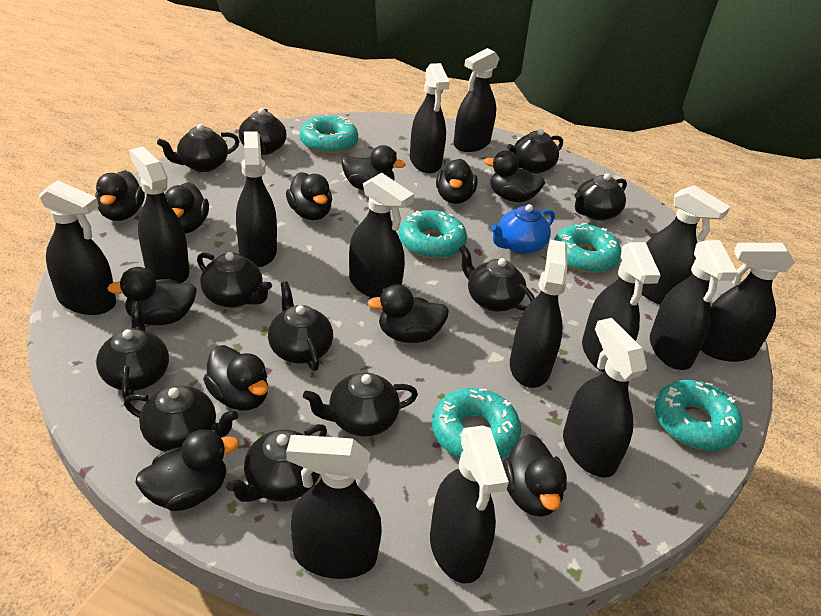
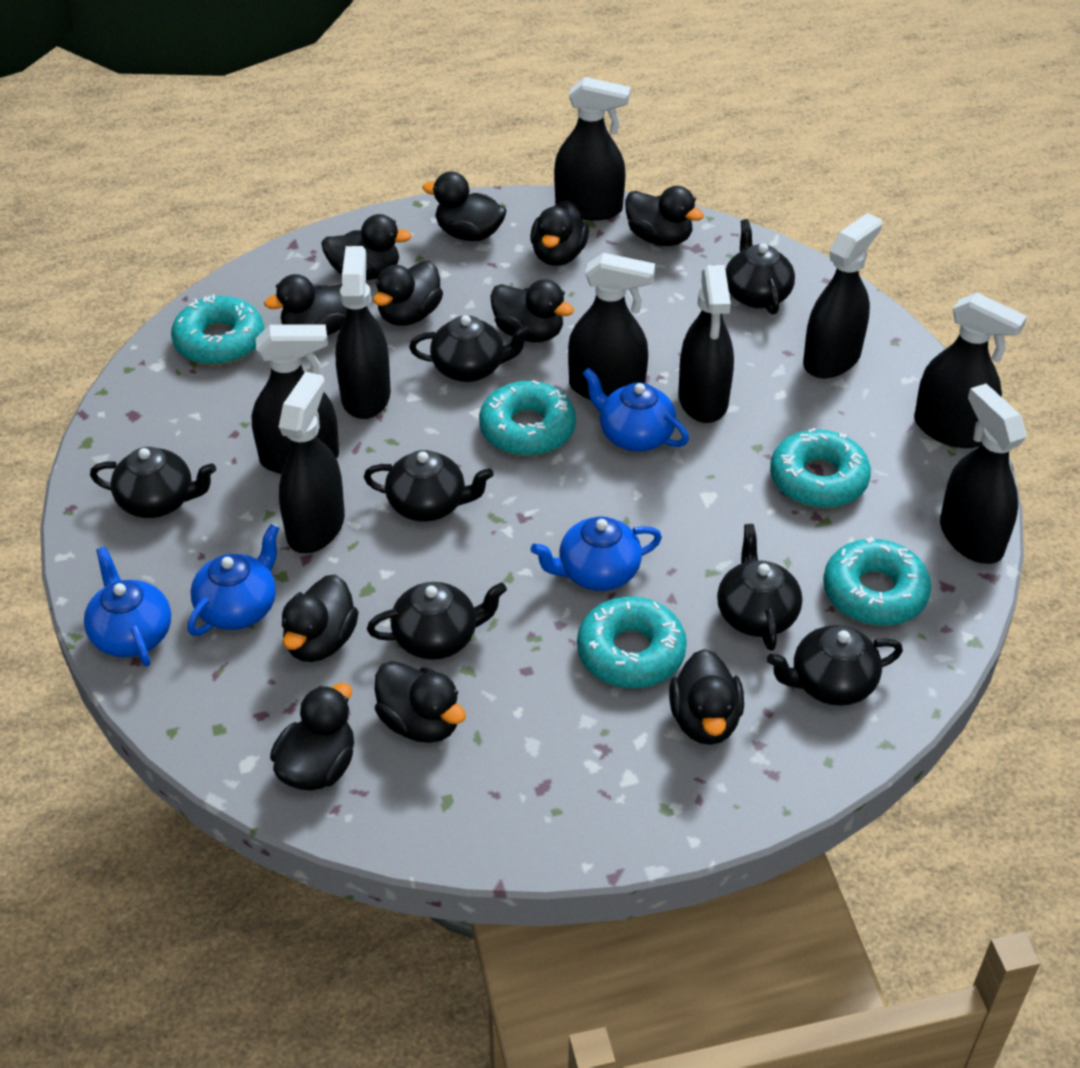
black spray bottle: 14 -> 9
black teapot: 11 -> 7
blue teapot: 1 -> 4

